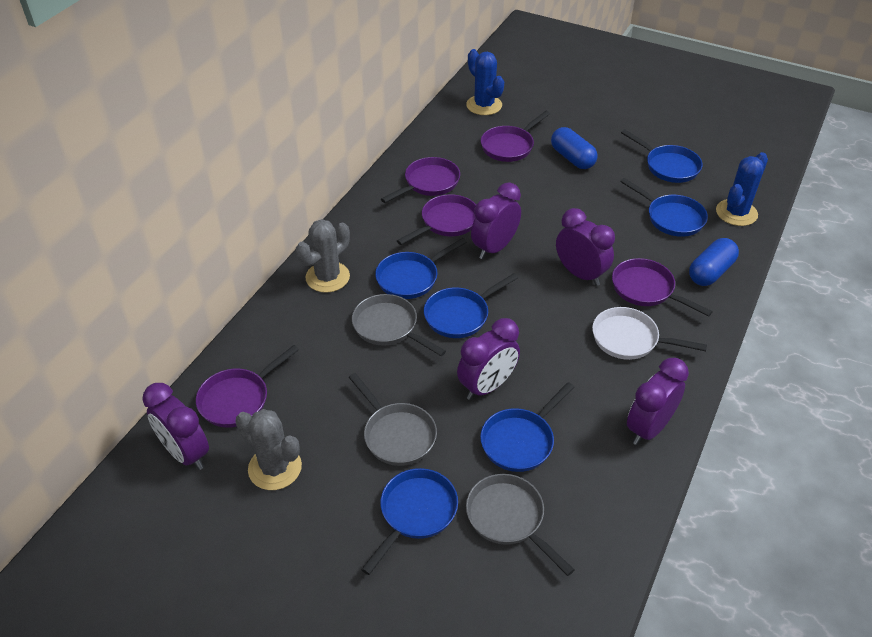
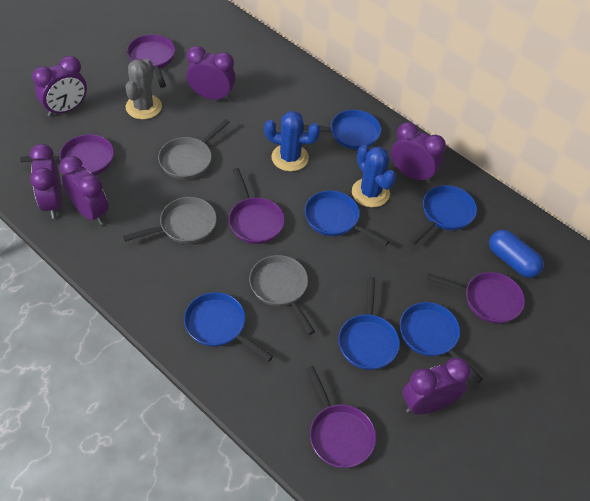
blue capsule: 2 -> 1
grey cactus: 2 -> 1
purple clock: 5 -> 6
white pan: 1 -> 0

